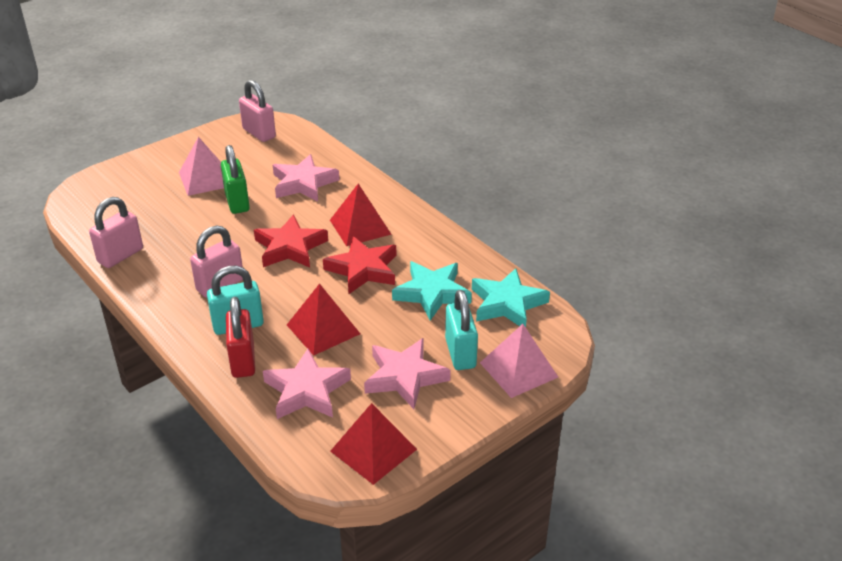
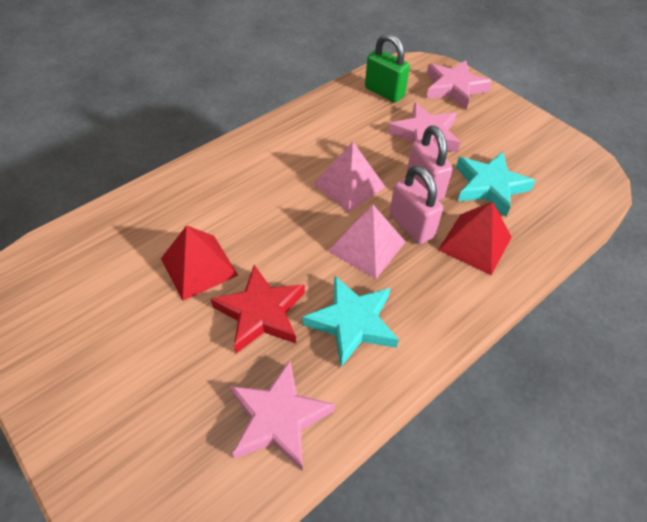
pink padlock: 3 -> 2
red padlock: 1 -> 0
red pyramid: 3 -> 2
red star: 2 -> 1
turquoise padlock: 2 -> 0

